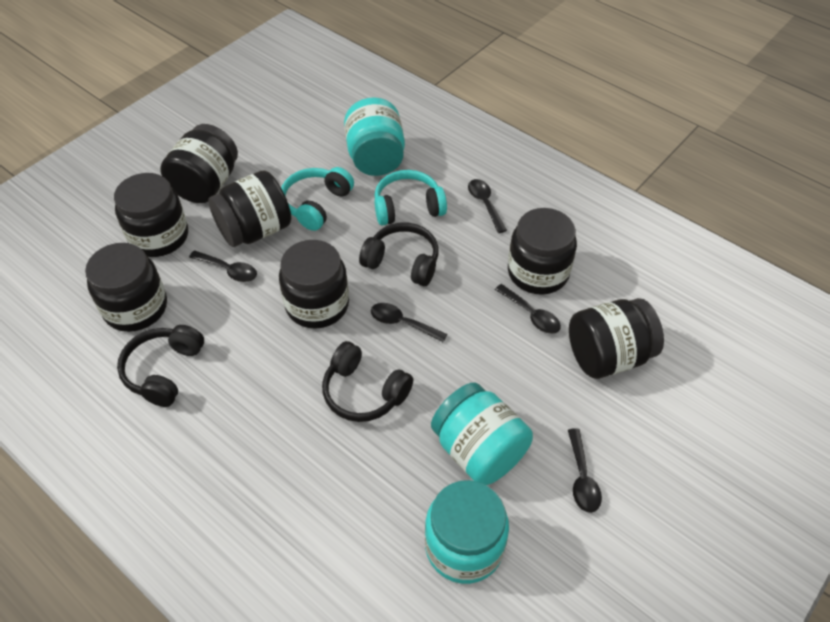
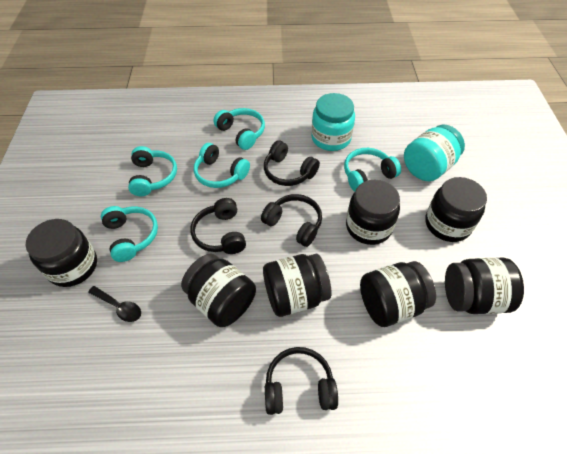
black headphones: 3 -> 4
black spoon: 5 -> 1
turquoise headphones: 2 -> 5
turquoise jar: 3 -> 2

